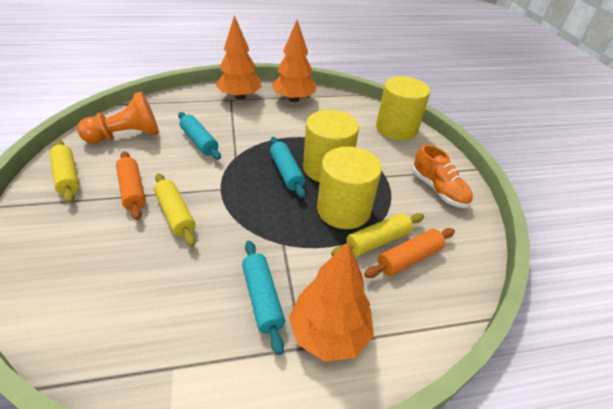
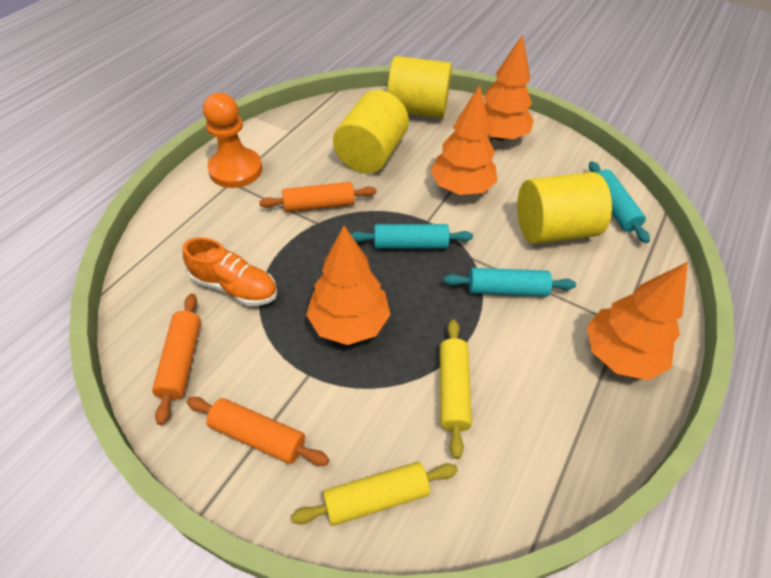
orange rolling pin: 2 -> 3
orange tree: 3 -> 4
yellow rolling pin: 3 -> 2

